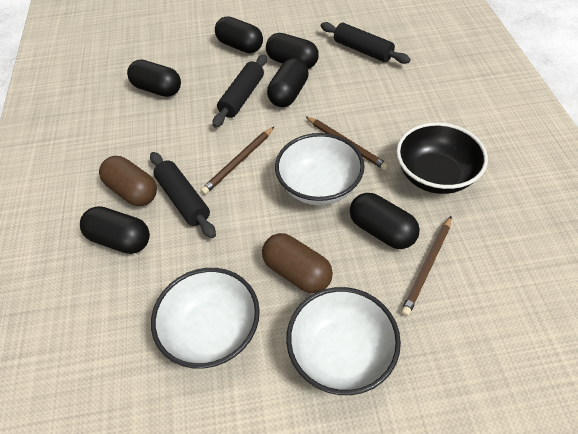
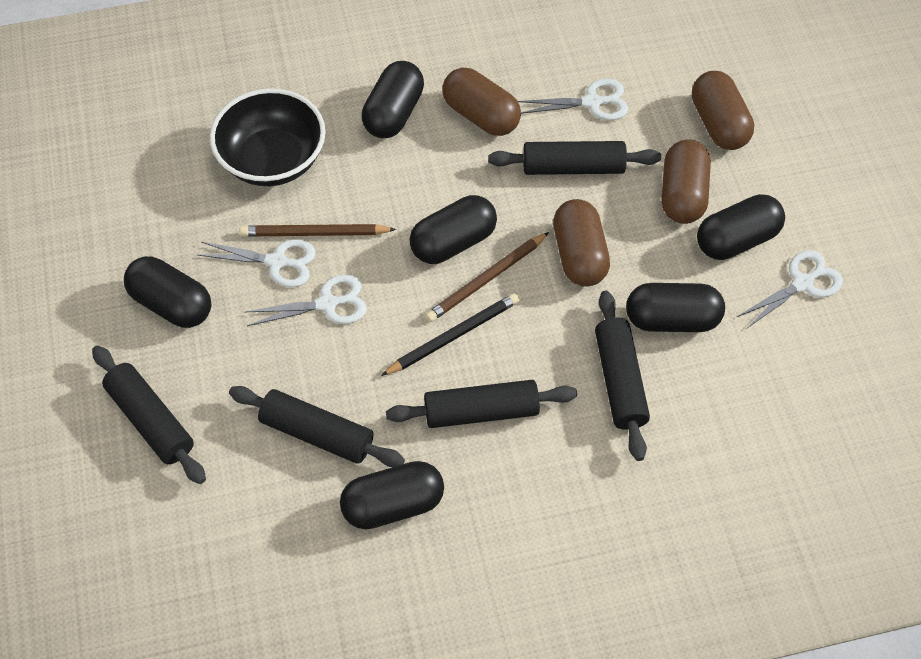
black pencil: 0 -> 1
black rolling pin: 3 -> 5
brown capsule: 2 -> 4
brown pencil: 3 -> 2
white bowl: 3 -> 0
white scissors: 0 -> 4

